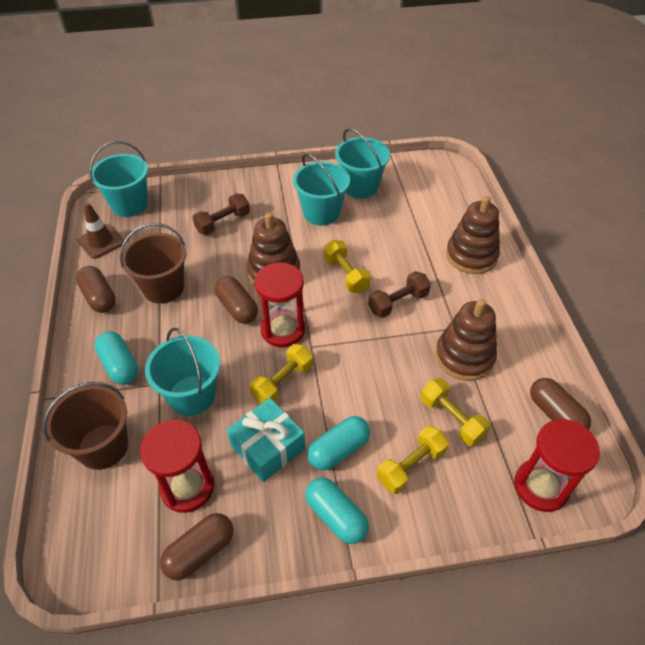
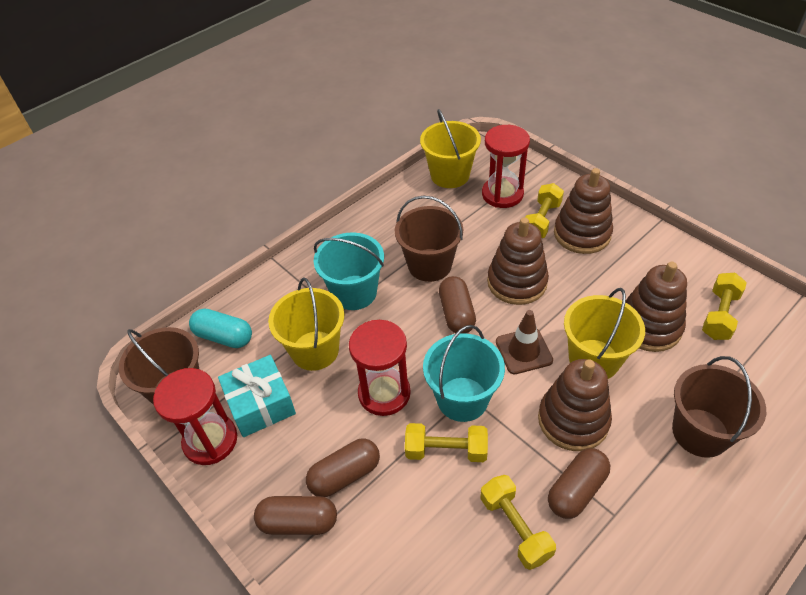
brown bucket: 2 -> 3
brown dumbbell: 2 -> 0
brown stacking toy: 3 -> 4
turquoise bucket: 4 -> 2
turquoise capsule: 3 -> 1
yellow bucket: 0 -> 3

